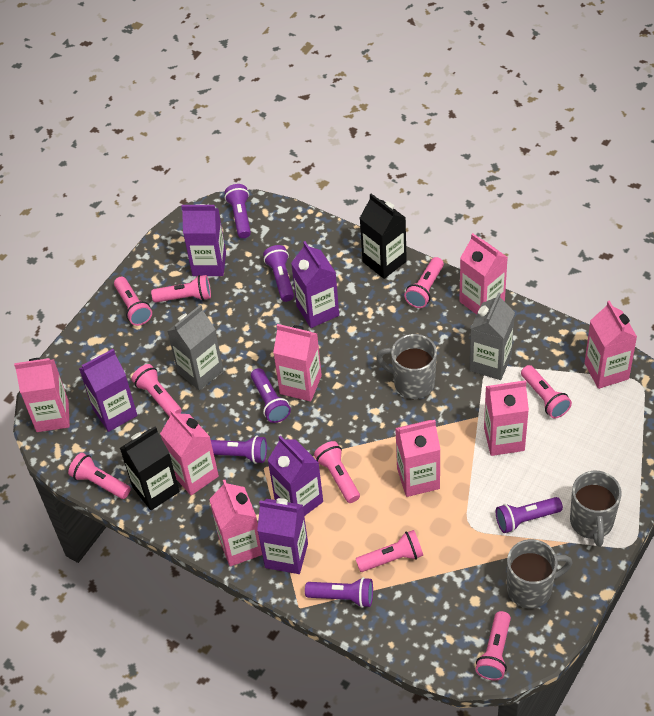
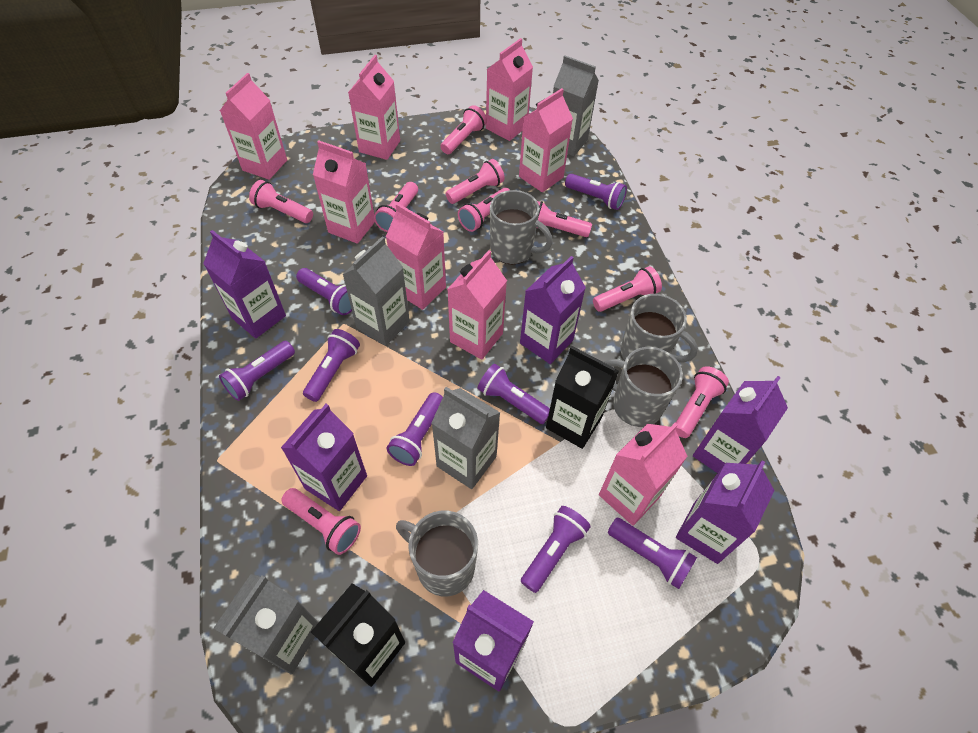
grey carton: 2 -> 4
grey mug: 3 -> 4
purple carton: 5 -> 6
purple flashlight: 6 -> 8

